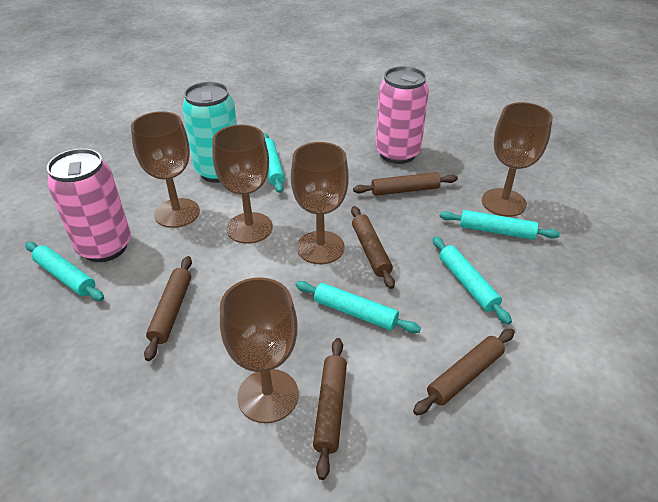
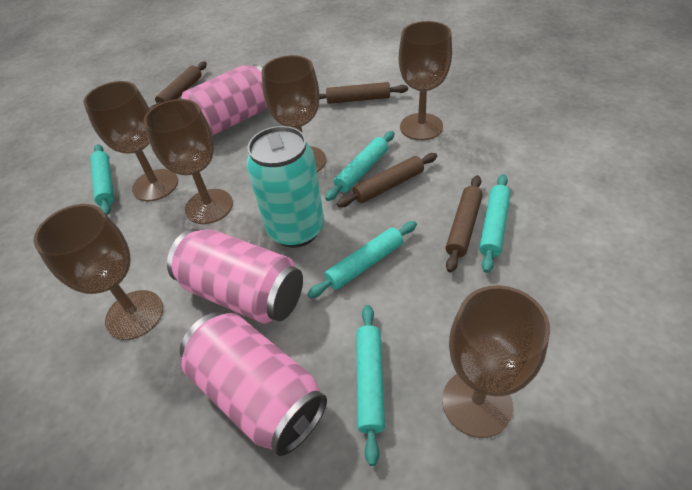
brown goblet: 5 -> 6
brown rolling pin: 5 -> 4
pink can: 2 -> 3

